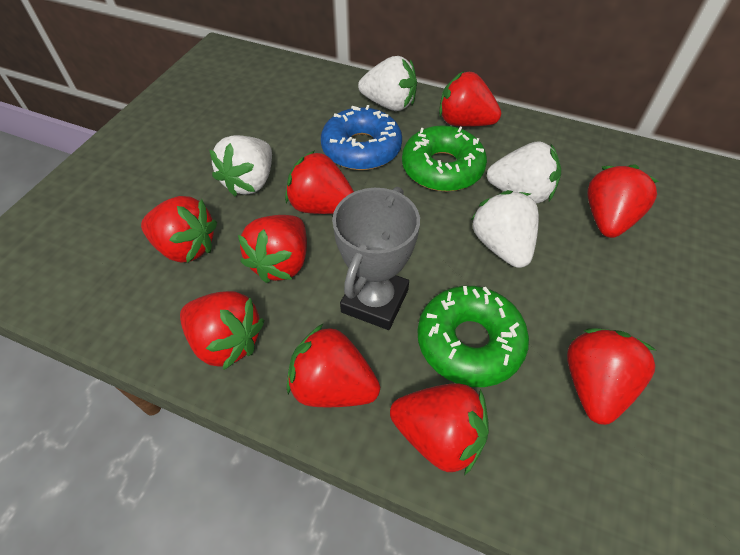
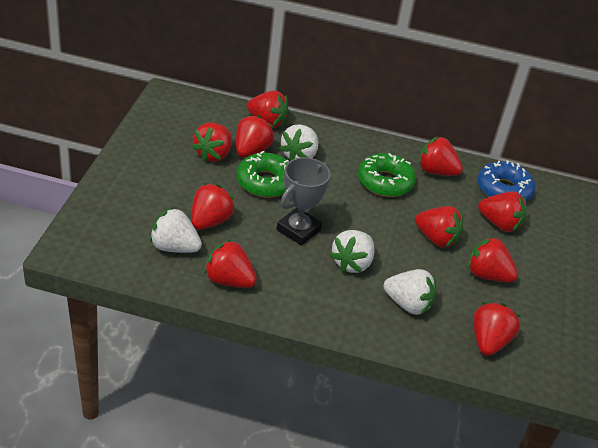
red strawberry: 9 -> 10

